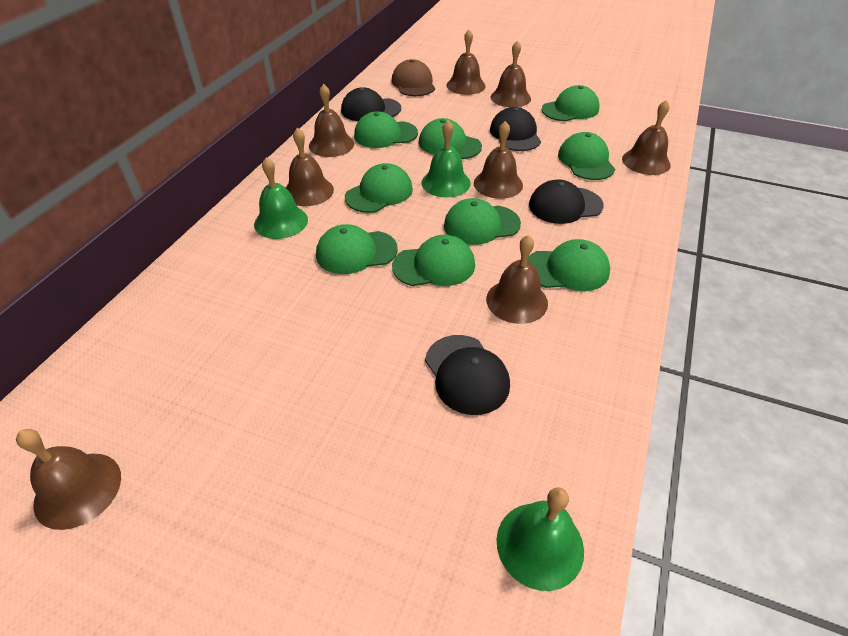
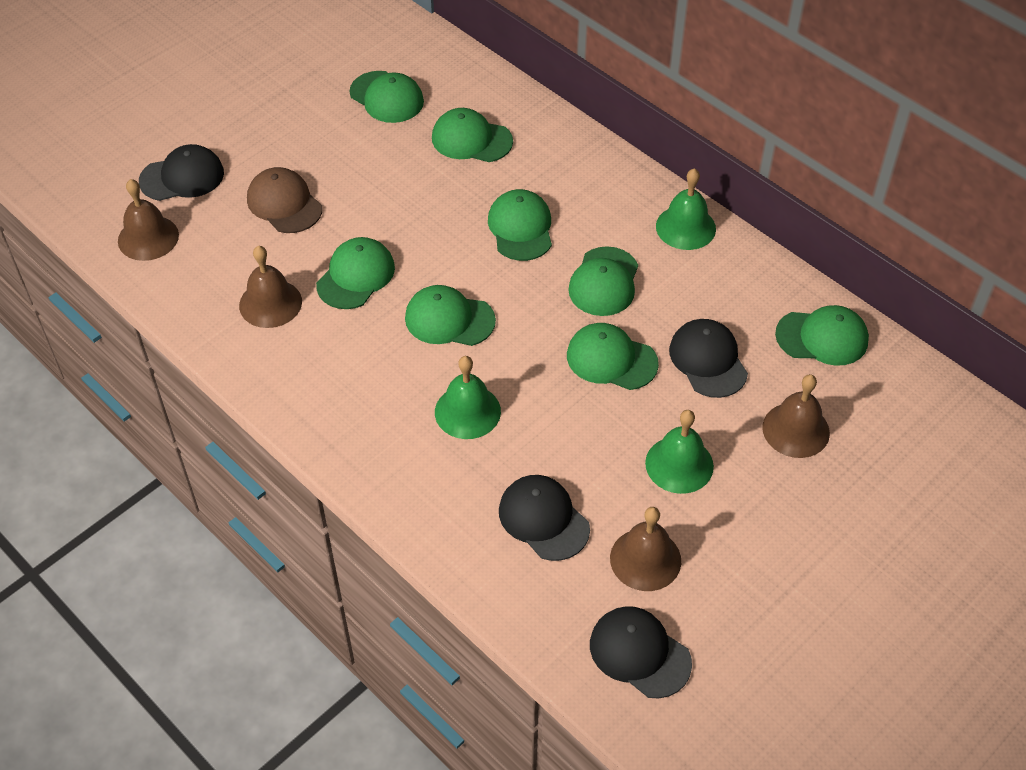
brown bell: 8 -> 4
green cap: 9 -> 8

